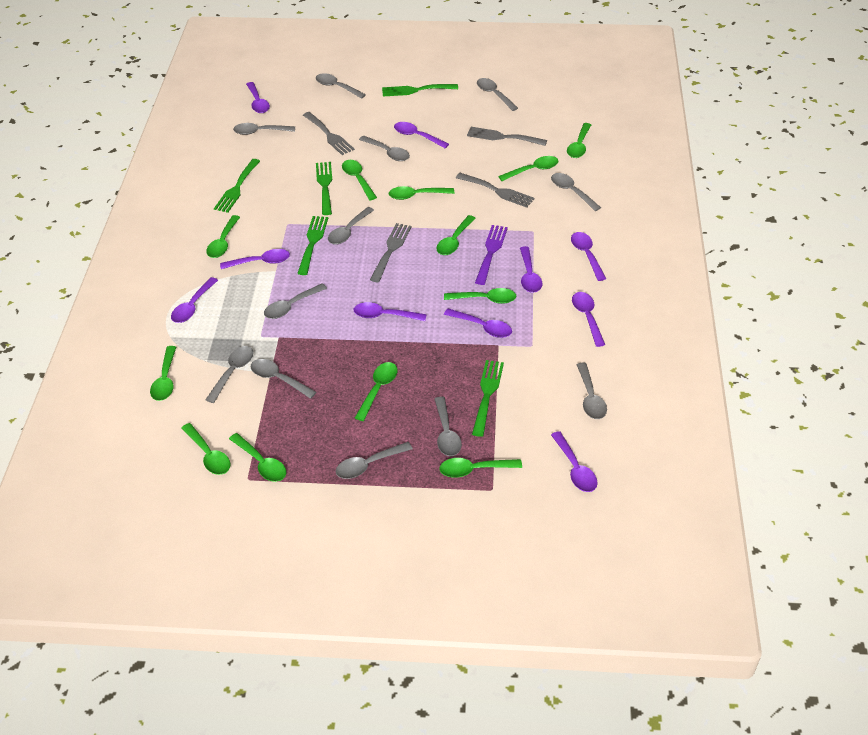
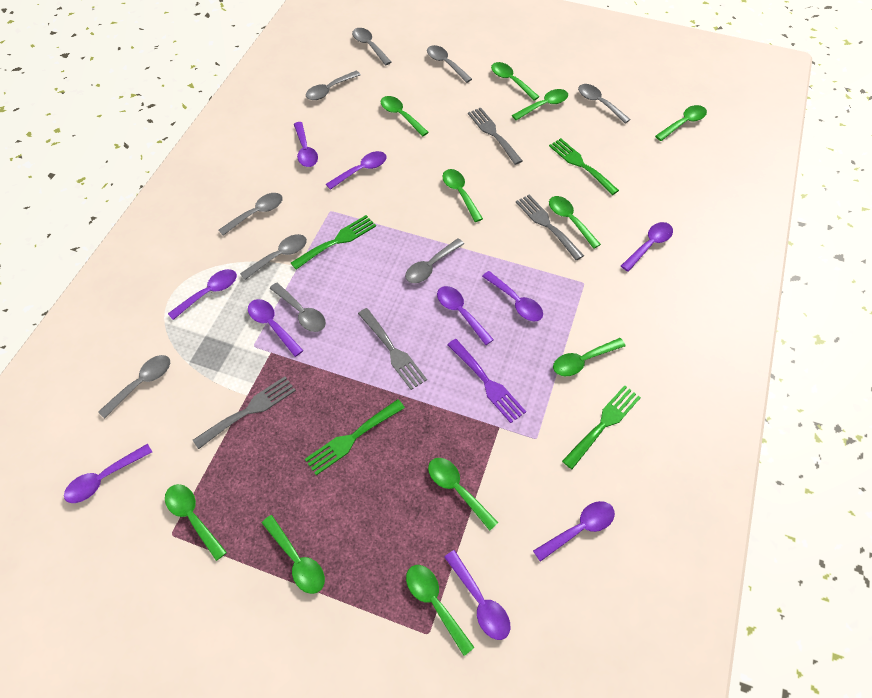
green fork: 5 -> 4
green spoon: 12 -> 11
grey spoon: 12 -> 9

